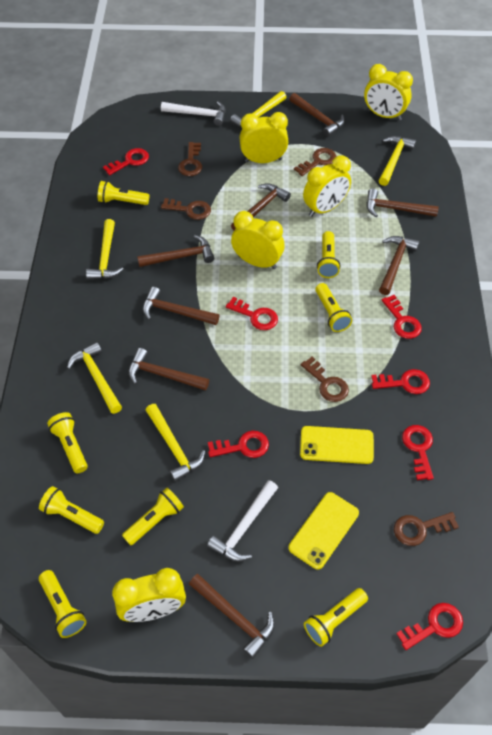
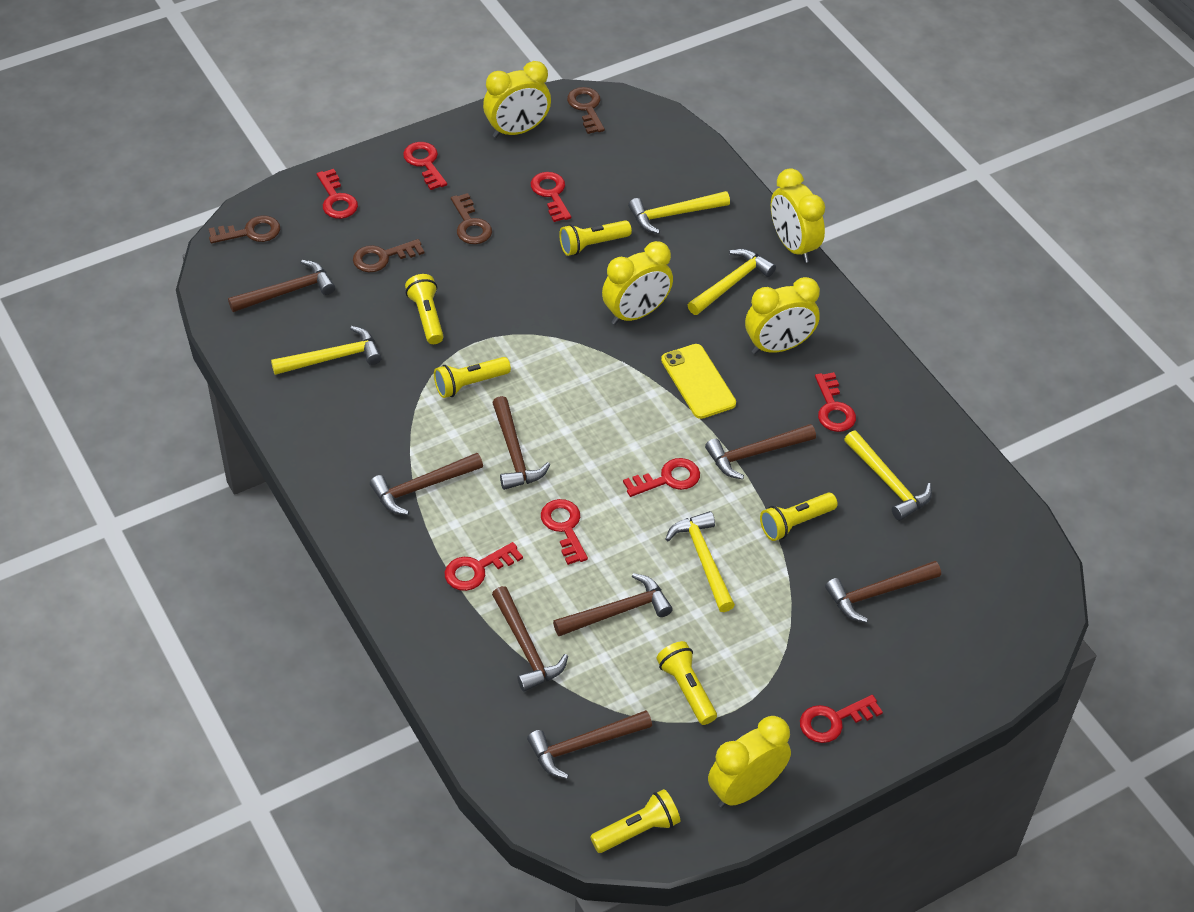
brown key: 5 -> 4
red key: 7 -> 8
white hammer: 2 -> 0
yellow flashlight: 8 -> 6
yellow phone: 2 -> 1

